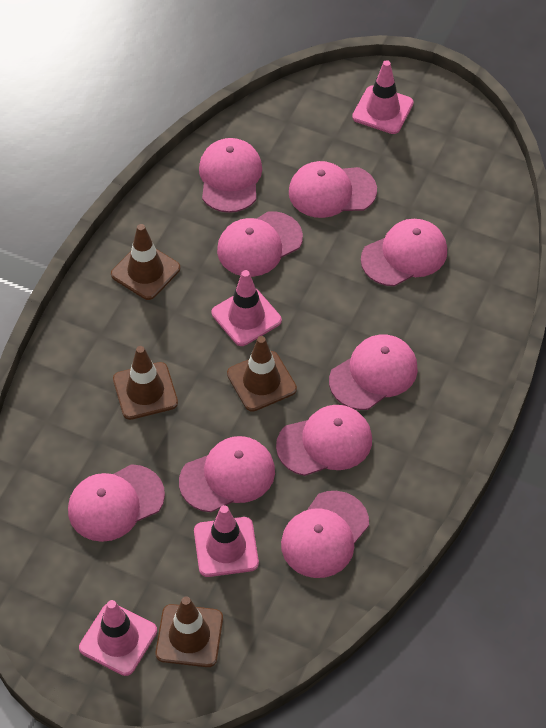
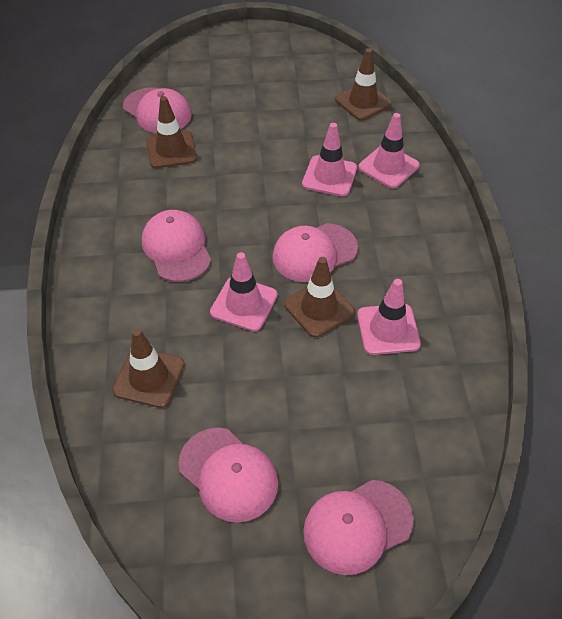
pink cap: 9 -> 5

